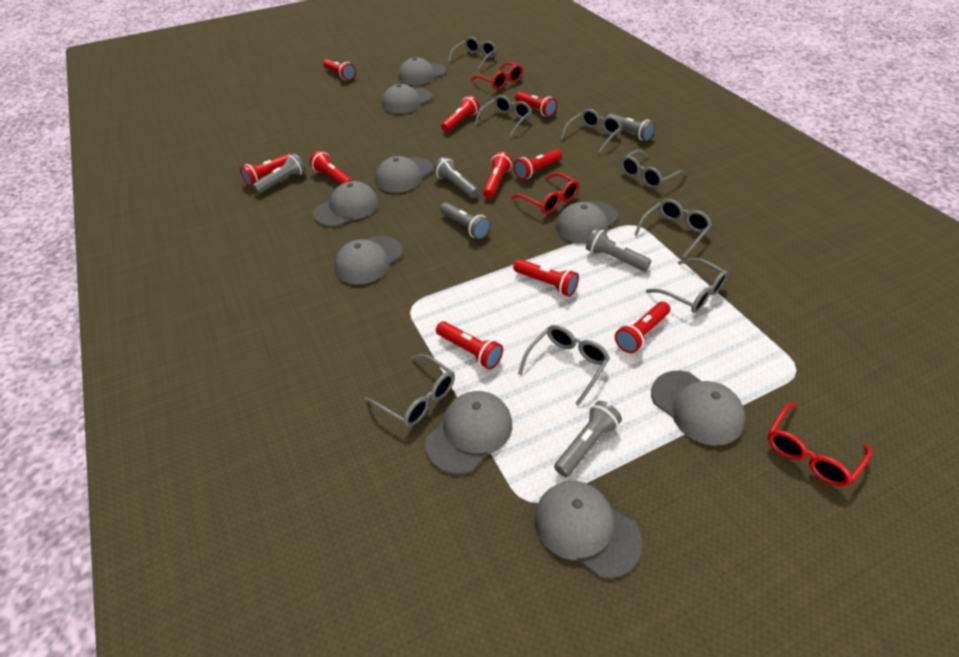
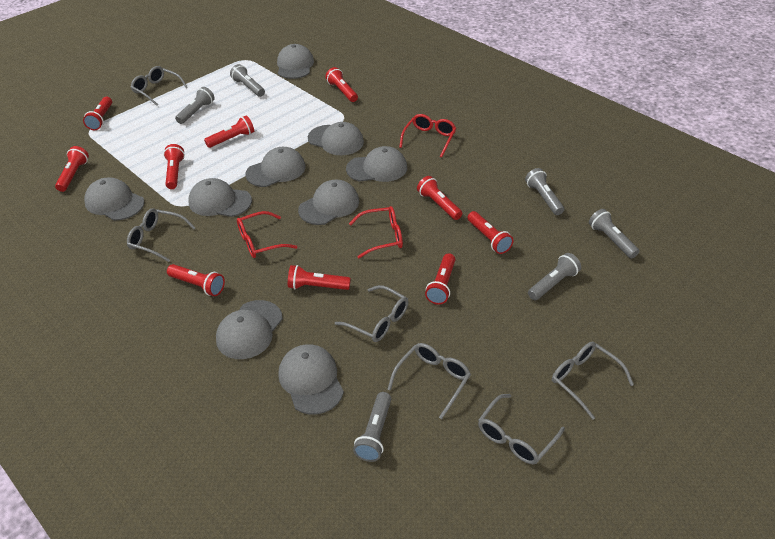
grey glasses: 8 -> 6

